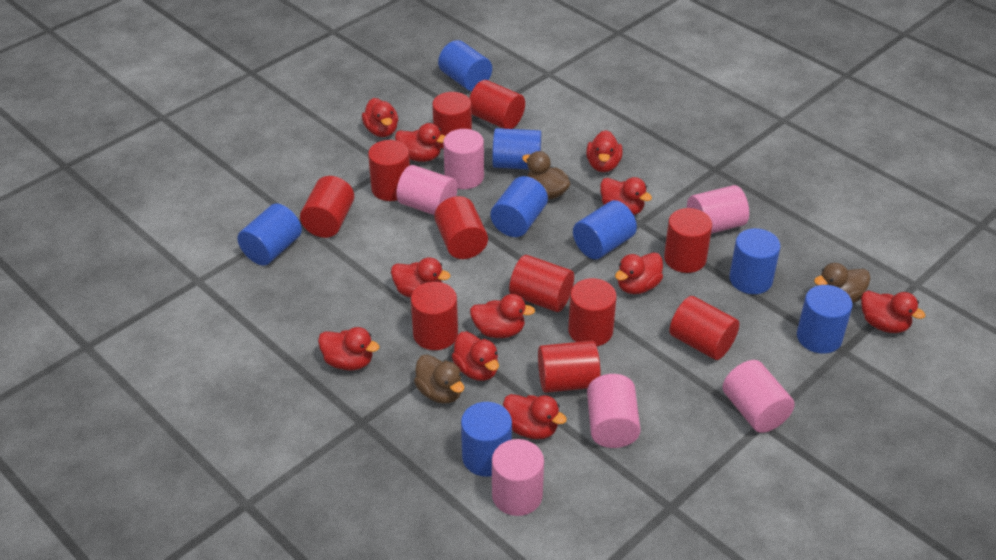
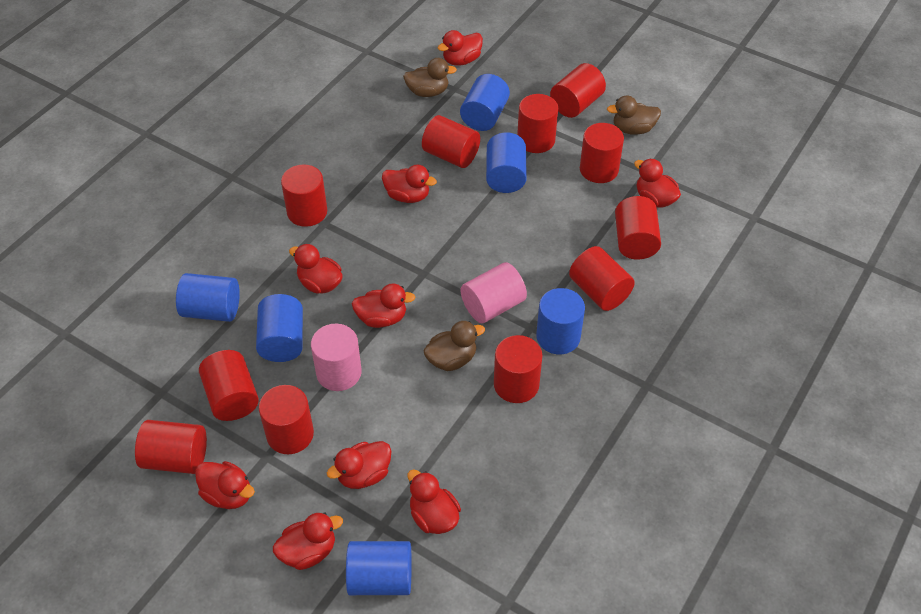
blue cylinder: 8 -> 6
pink cylinder: 6 -> 2
red duck: 11 -> 9

